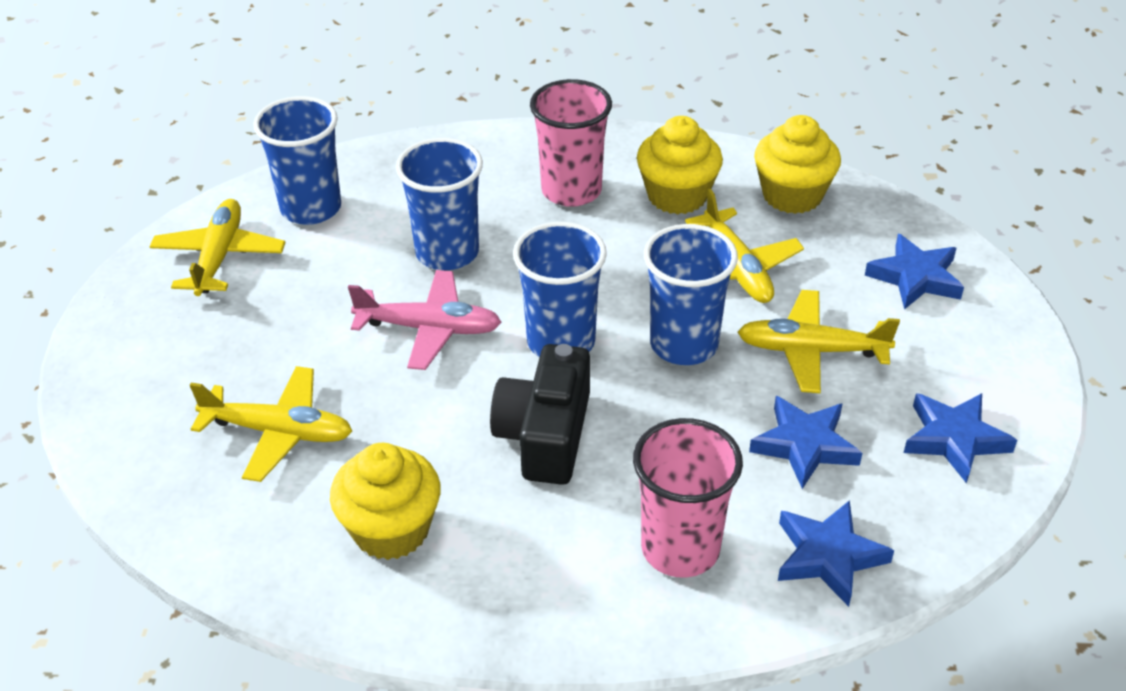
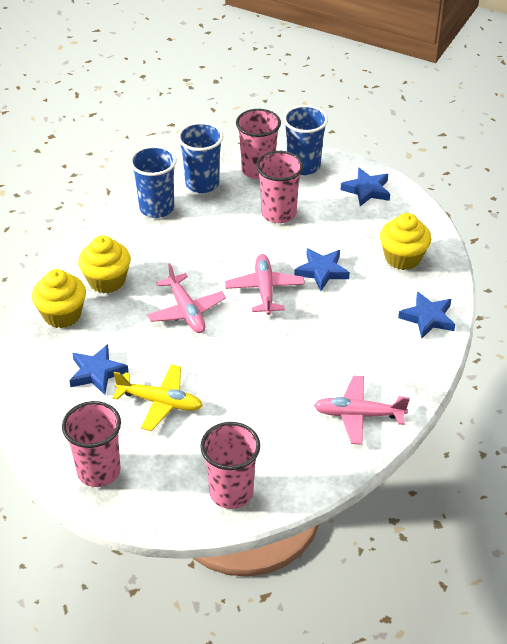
black camera: 1 -> 0
blue cup: 4 -> 3
pink cup: 2 -> 4
pink plane: 1 -> 3
yellow plane: 4 -> 1

